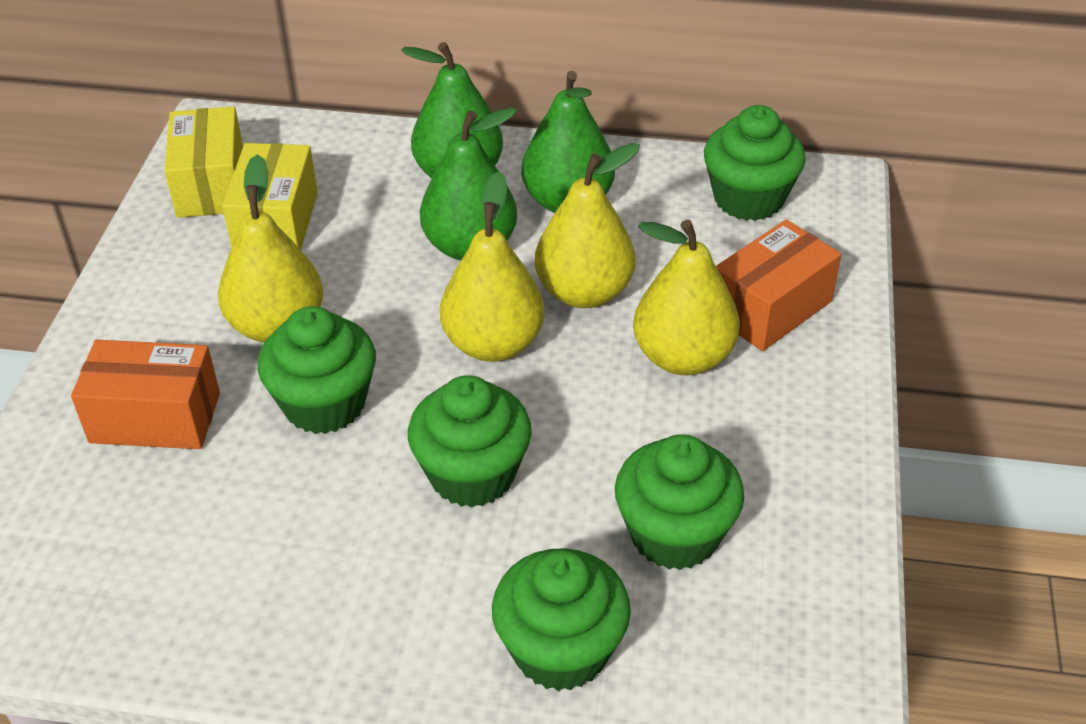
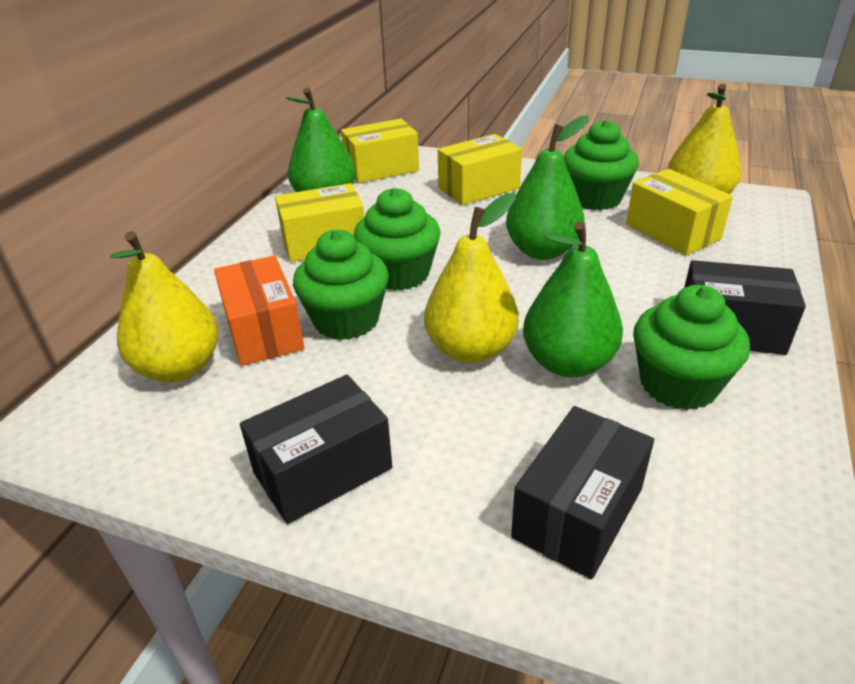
black box: 0 -> 3
green cupcake: 5 -> 4
orange box: 2 -> 1
yellow box: 2 -> 4
yellow pear: 4 -> 3

